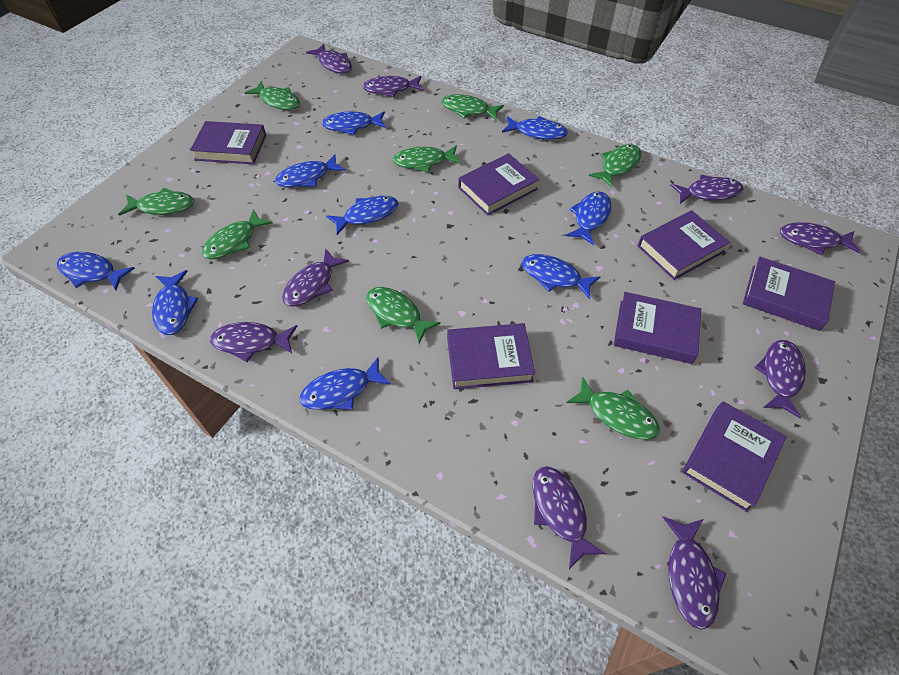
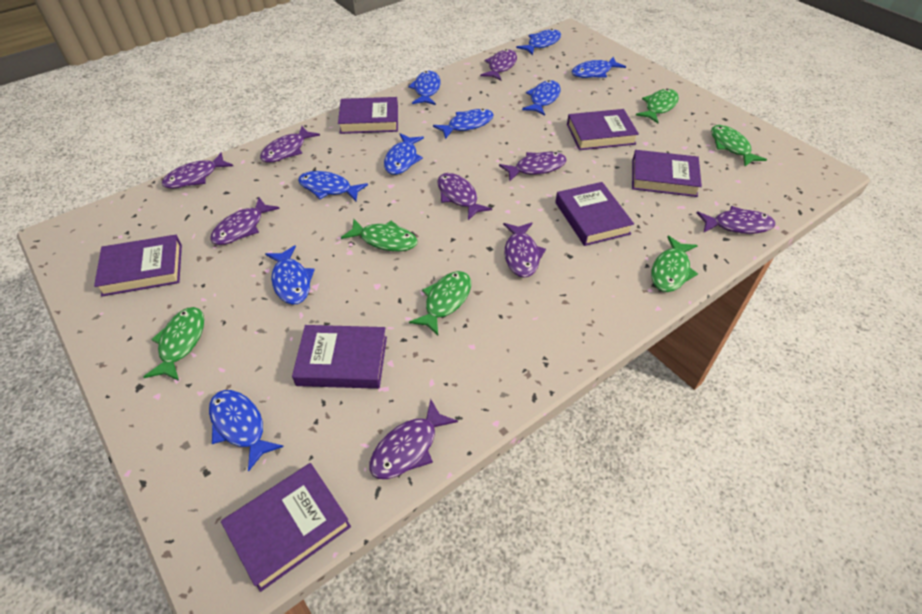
green fish: 8 -> 6

